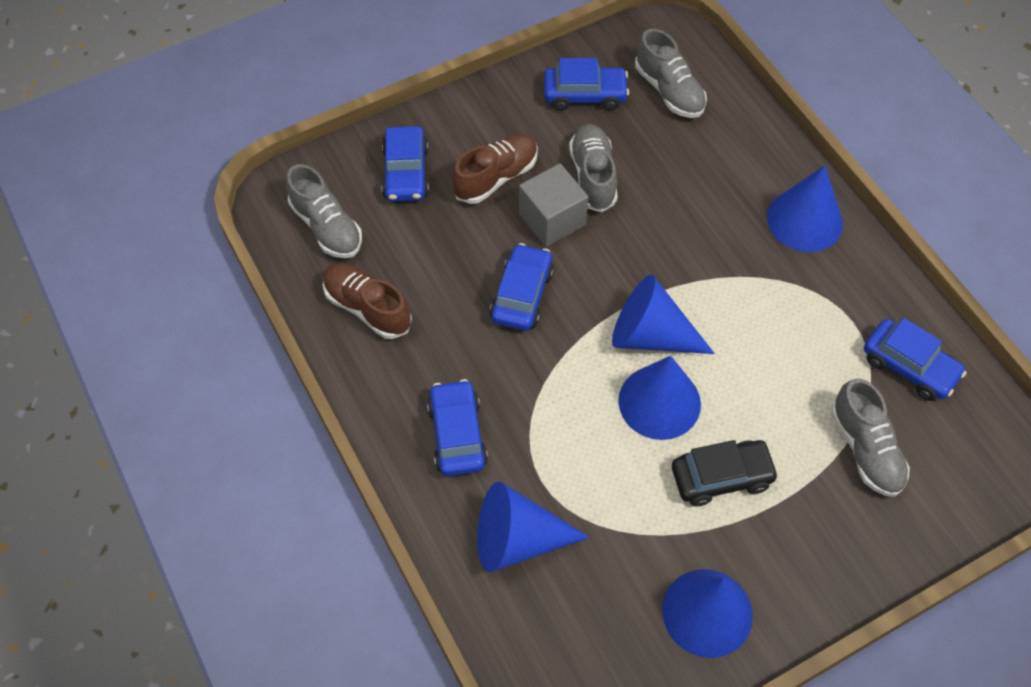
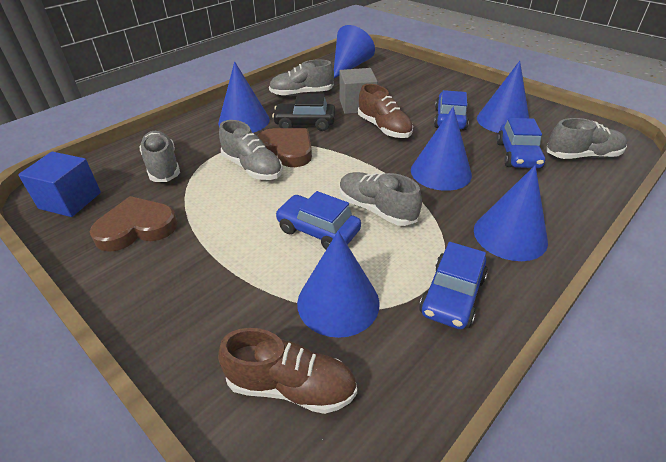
blue car: 5 -> 4
blue cone: 5 -> 6
blue cube: 0 -> 1
brown heart: 0 -> 2
grey shoe: 4 -> 5

